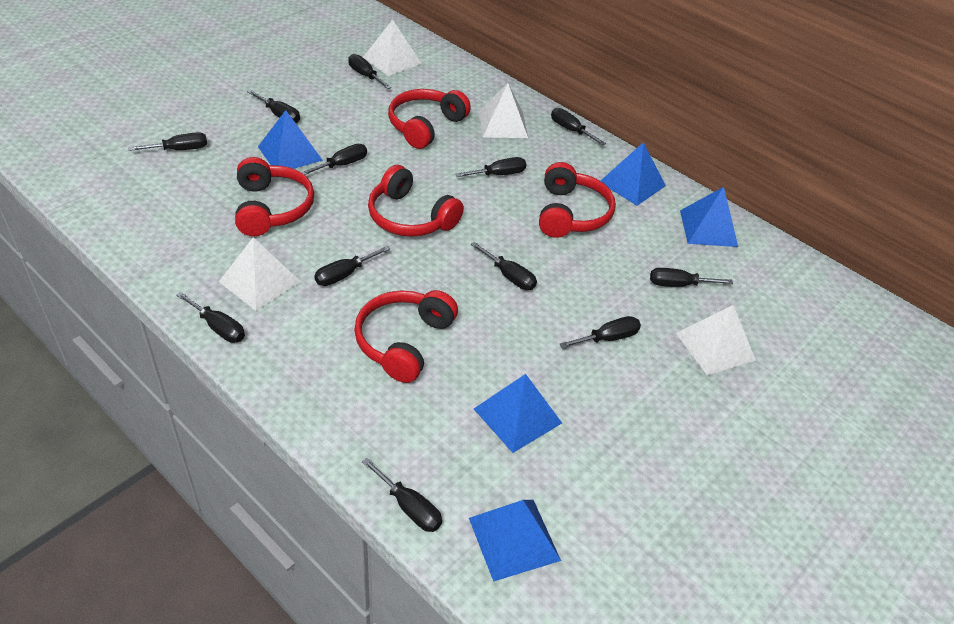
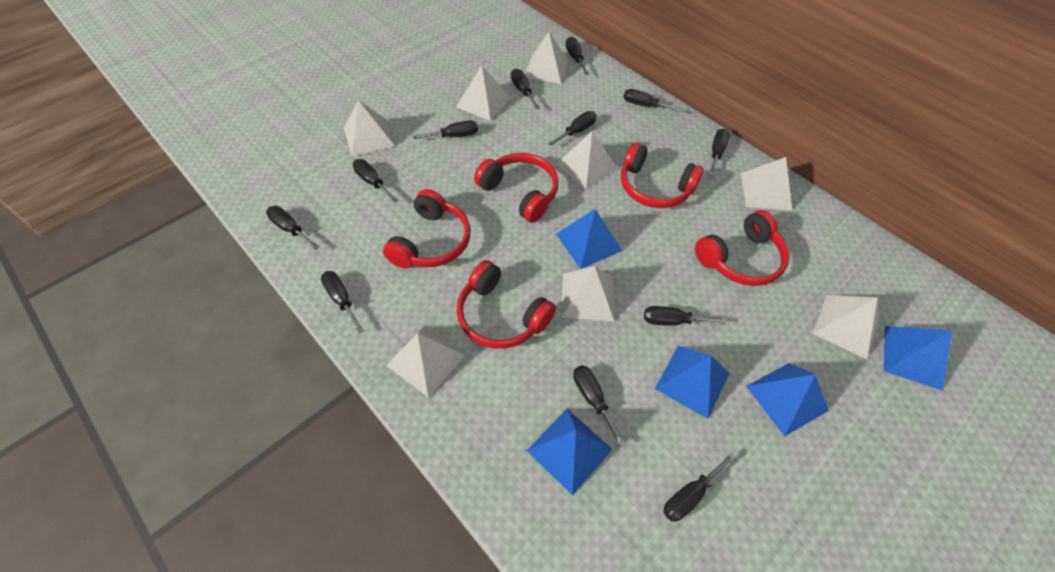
white pyramid: 4 -> 8

